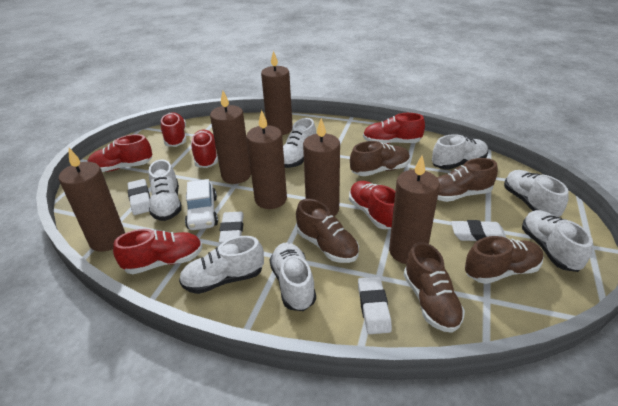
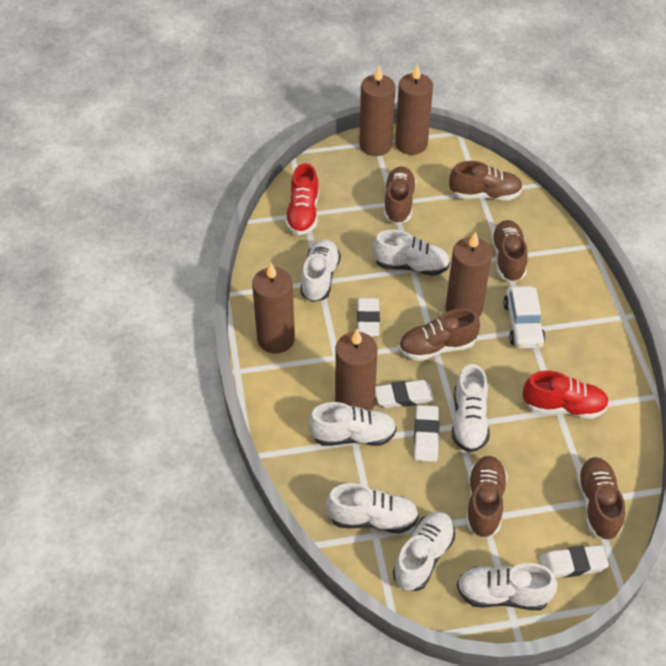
brown candle: 6 -> 5
brown shoe: 5 -> 6
red shoe: 6 -> 2

